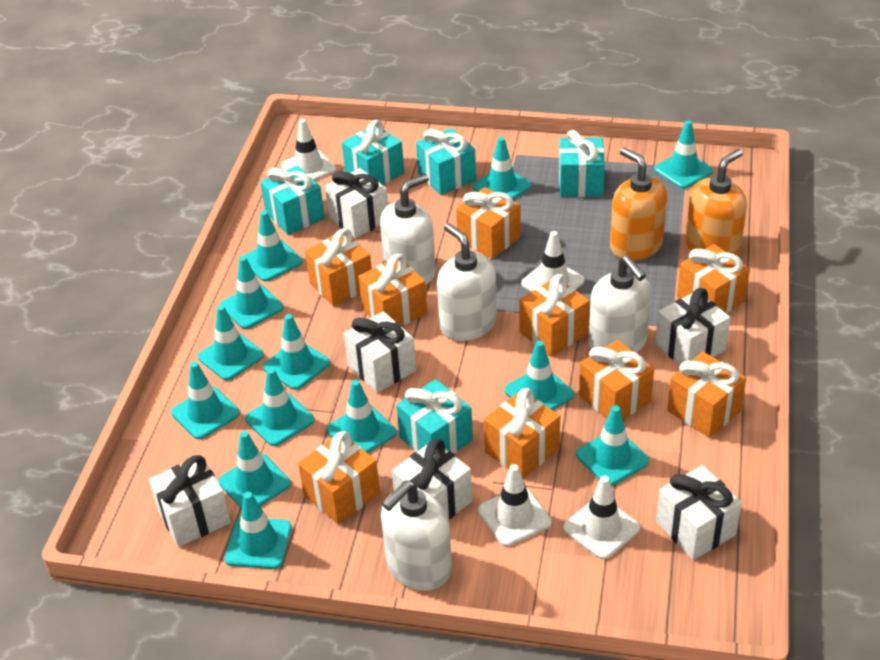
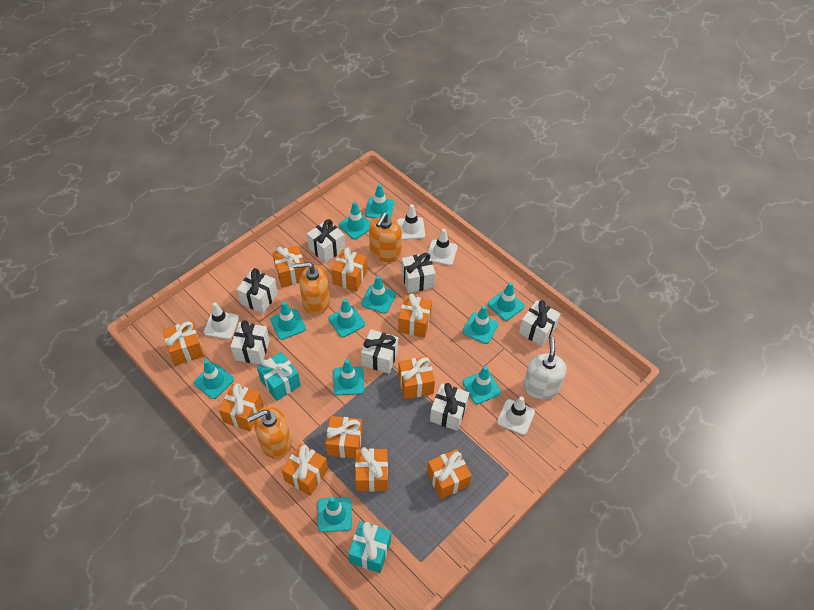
orange gift: 9 -> 10
orange soap dispenser: 2 -> 3
turquoise gift: 5 -> 2
turquoise traffic cone: 13 -> 11
white gift: 6 -> 7
white soap dispenser: 4 -> 1

